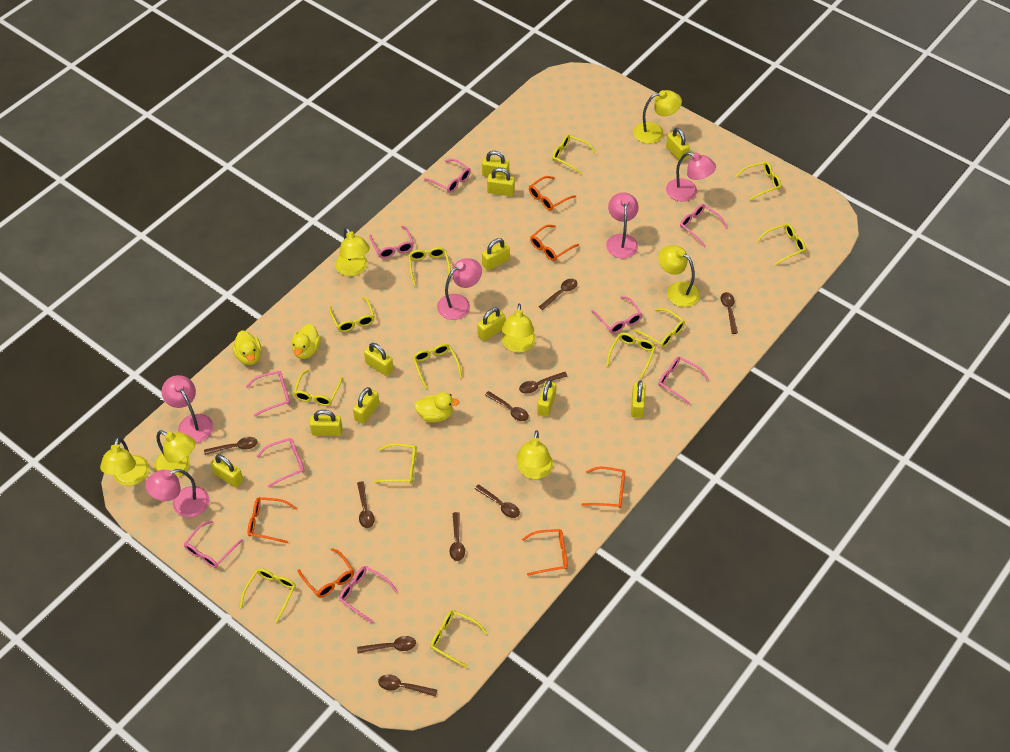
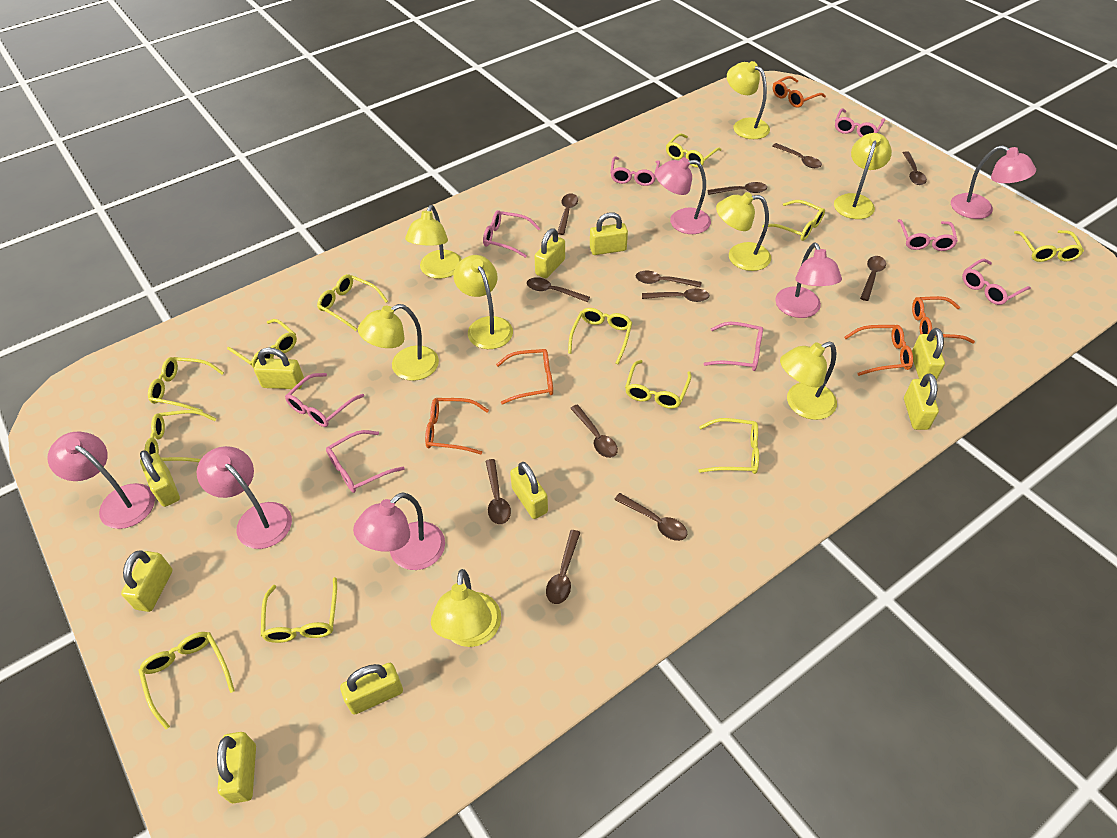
brown spoon: 10 -> 12
orange glasses: 6 -> 5
pink glasses: 9 -> 8
pink lamp: 5 -> 6
yellow duck: 3 -> 0
yellow lamp: 7 -> 8
yellow padlock: 11 -> 10

